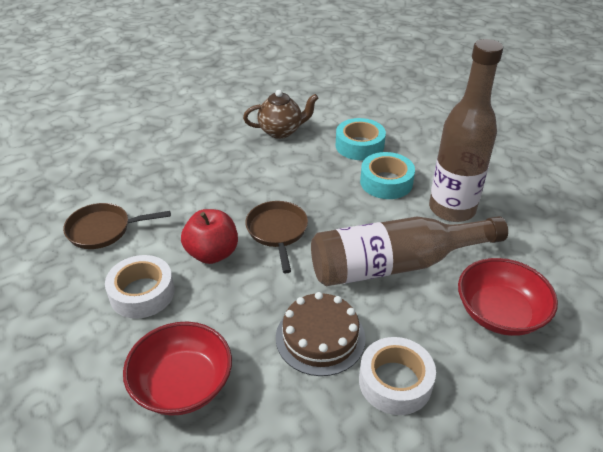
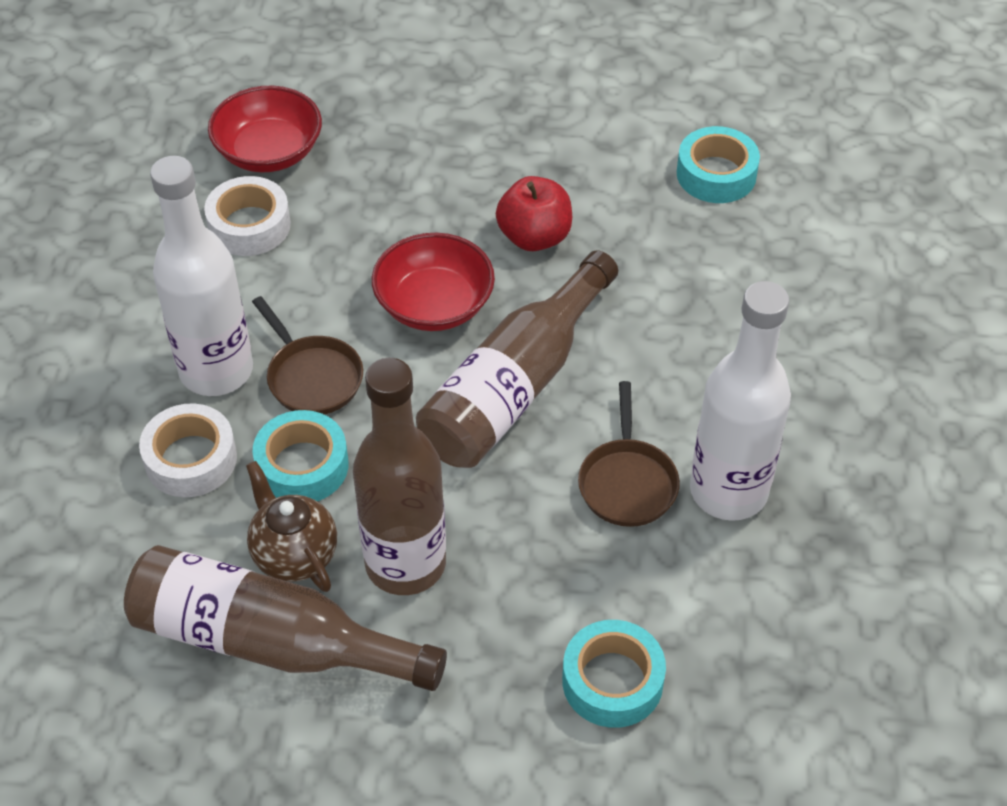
brown bottle: 2 -> 3
brown cake: 1 -> 0
turquoise tape: 2 -> 3
white bottle: 0 -> 2

